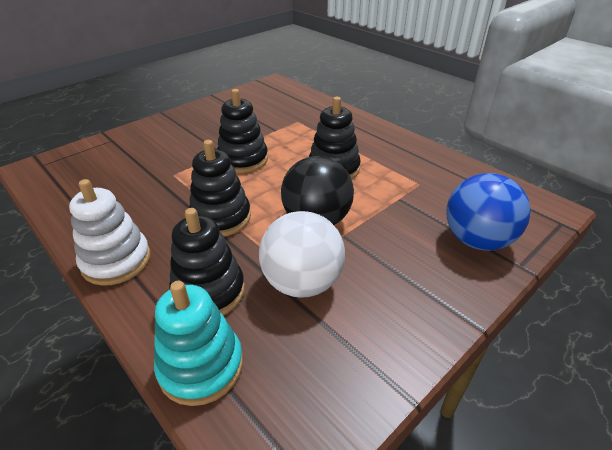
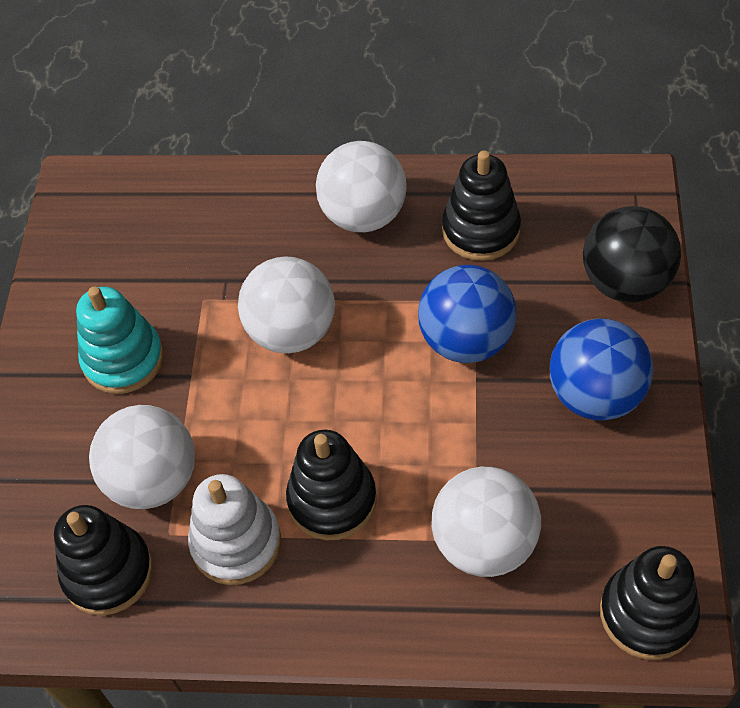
blue ball: 1 -> 2
white ball: 1 -> 4

